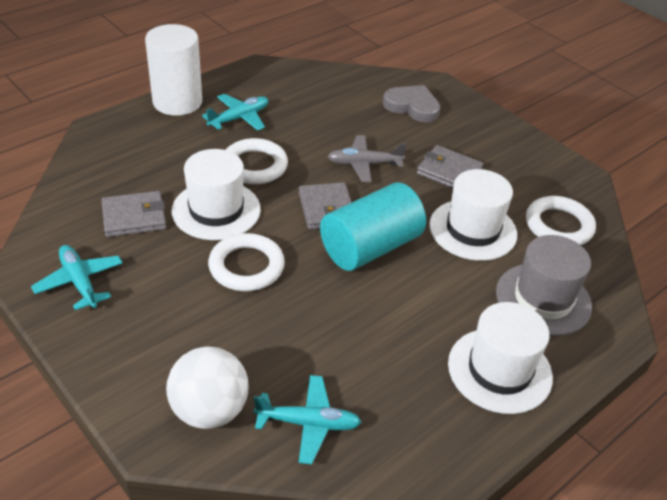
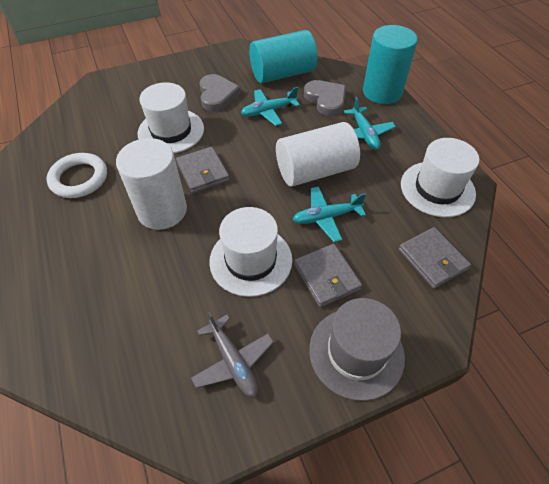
grey heart: 1 -> 2
turquoise cylinder: 1 -> 2
white ball: 1 -> 0
white cylinder: 1 -> 2
white ring: 3 -> 1

